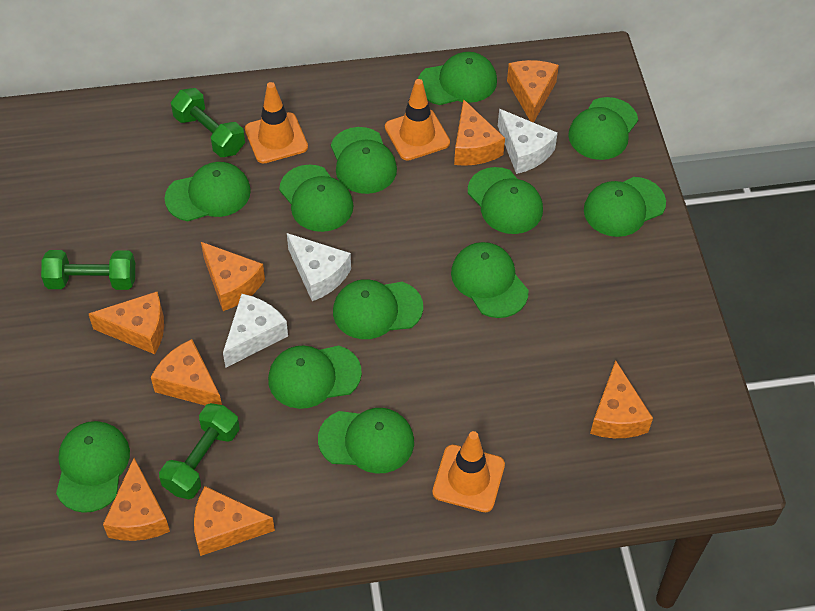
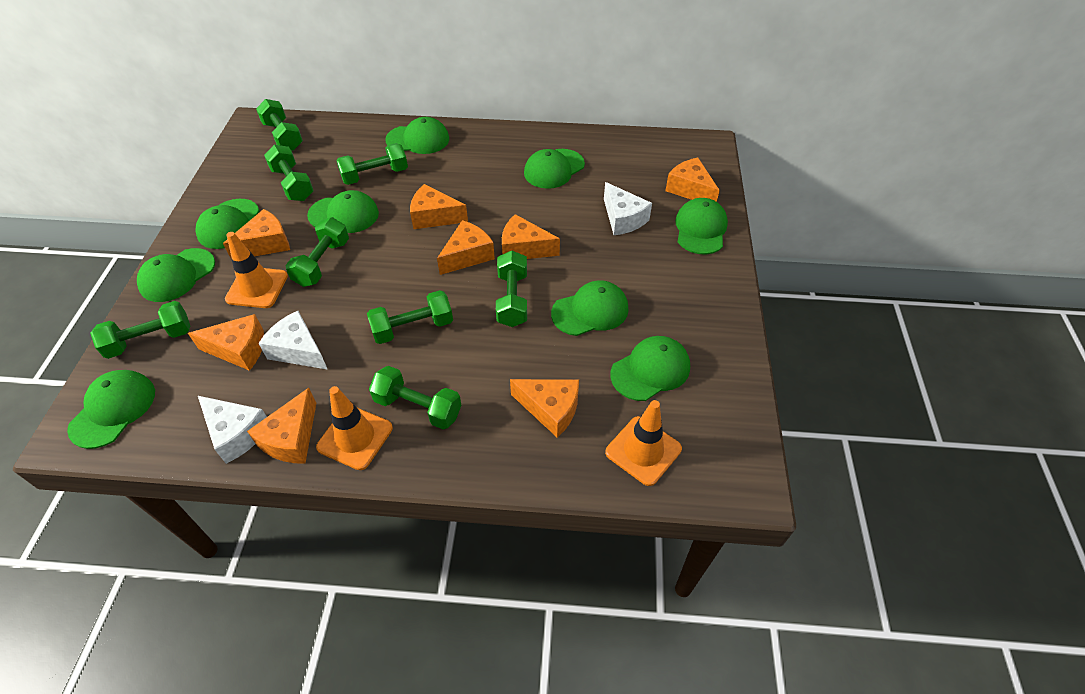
green cap: 12 -> 9
green dumbbell: 3 -> 8

